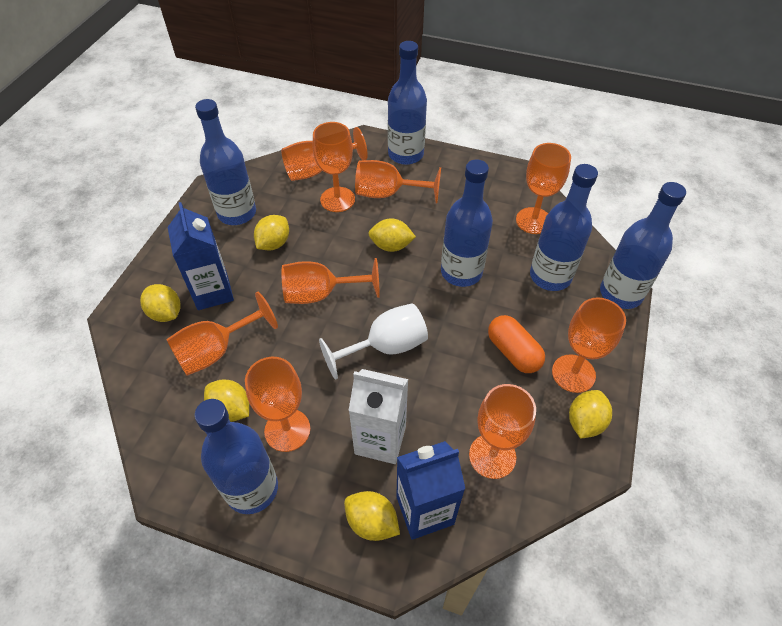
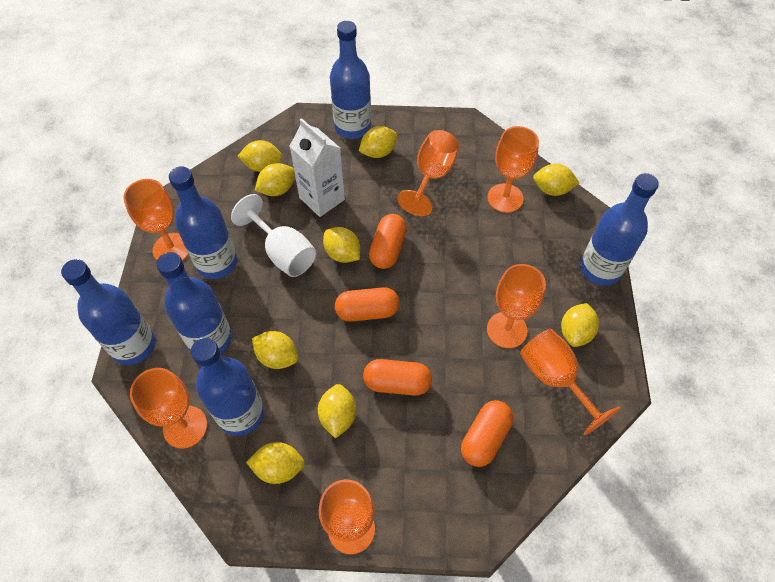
blue carton: 2 -> 0
orange capsule: 1 -> 4
orange goblet: 9 -> 7
yellow lemon: 6 -> 9

